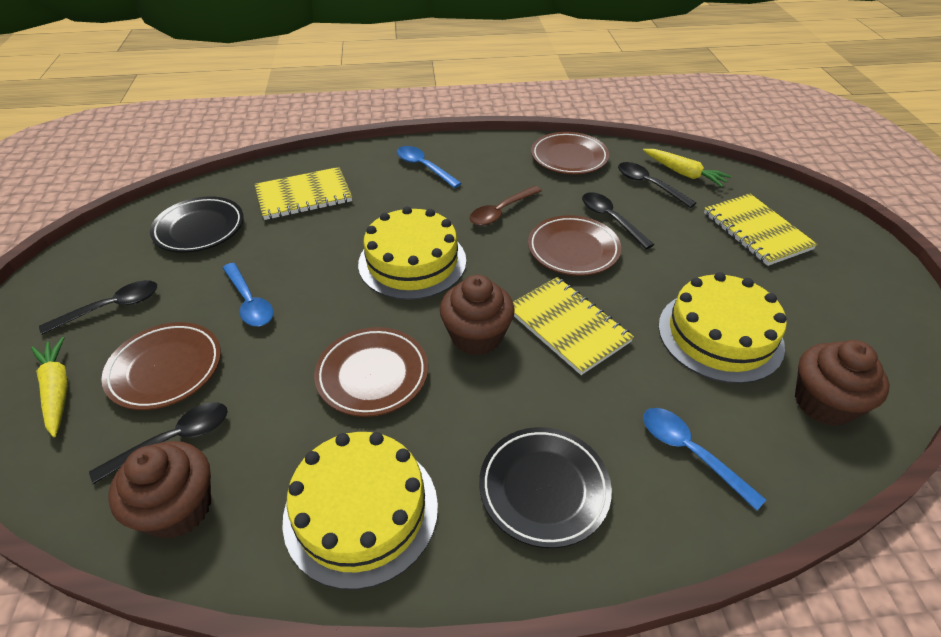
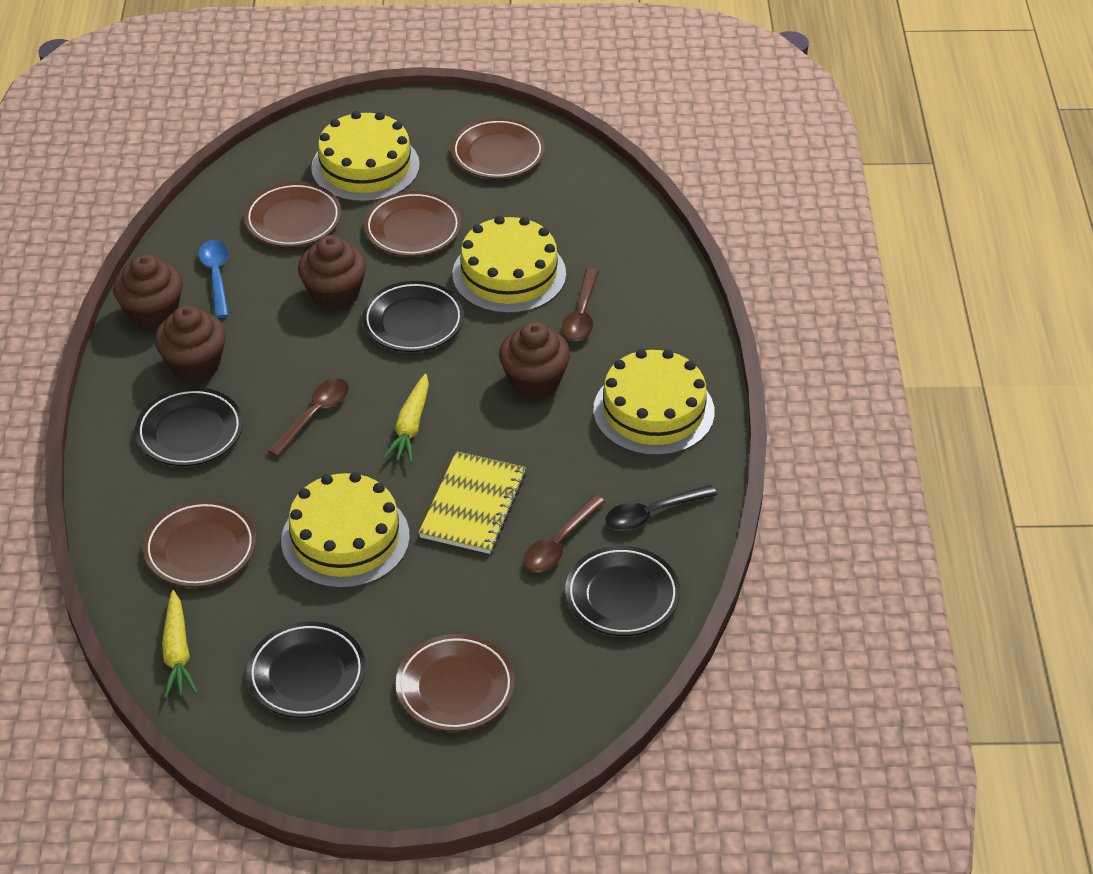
black plate: 2 -> 4
black spoon: 4 -> 1
blue spoon: 3 -> 1
brown cupcake: 3 -> 4
brown plate: 4 -> 5
brown spoon: 1 -> 3
yellow cake: 3 -> 4
yellow notebook: 3 -> 1

